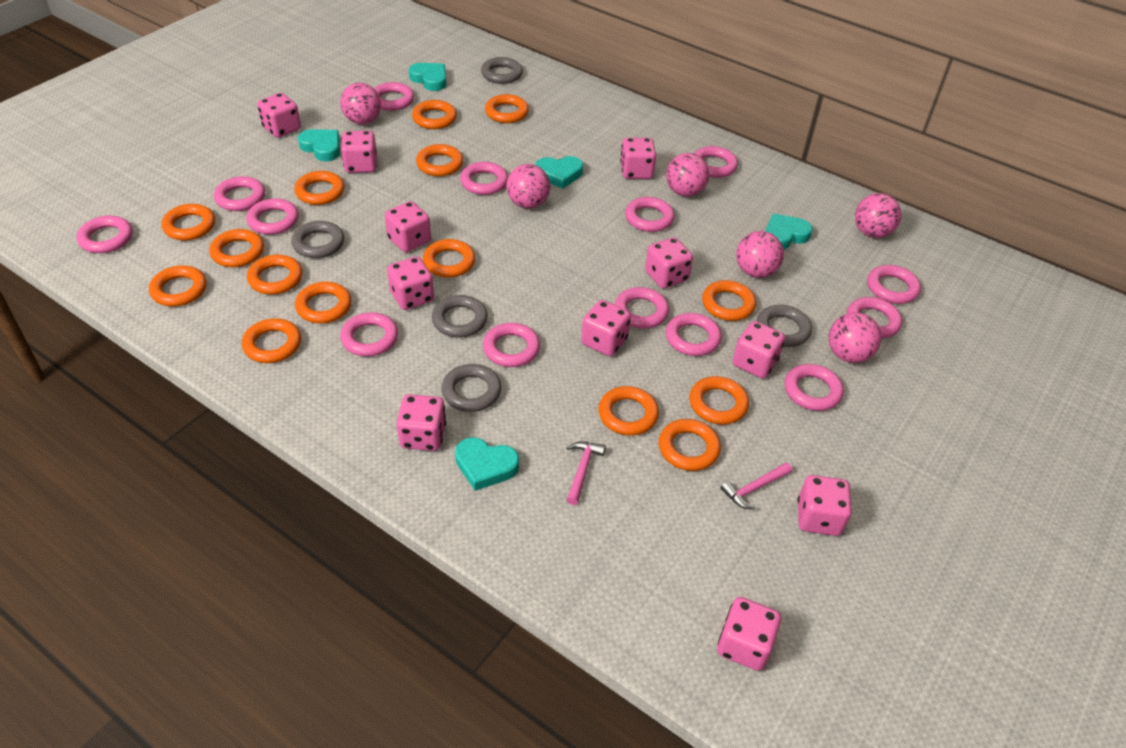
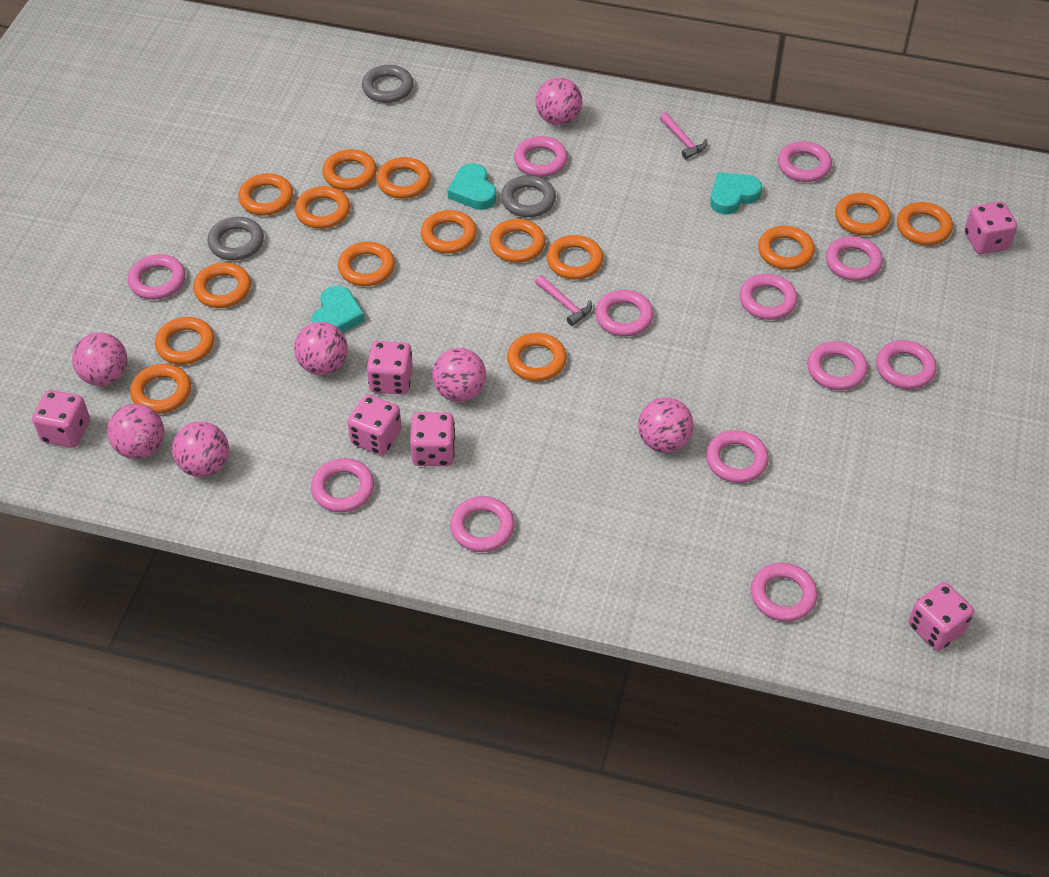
grey ring: 5 -> 3
pink ball: 6 -> 7
pink dice: 11 -> 6
pink ring: 14 -> 12
turquoise heart: 5 -> 3

